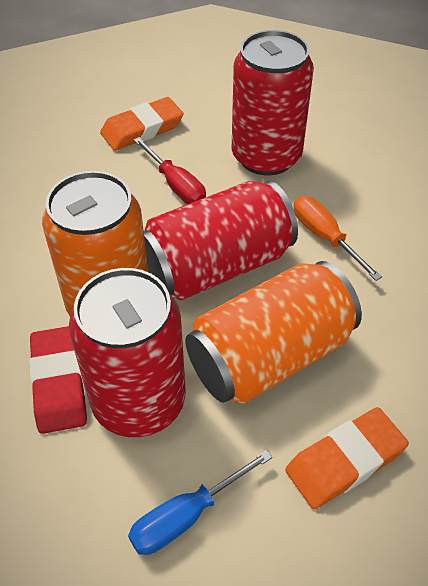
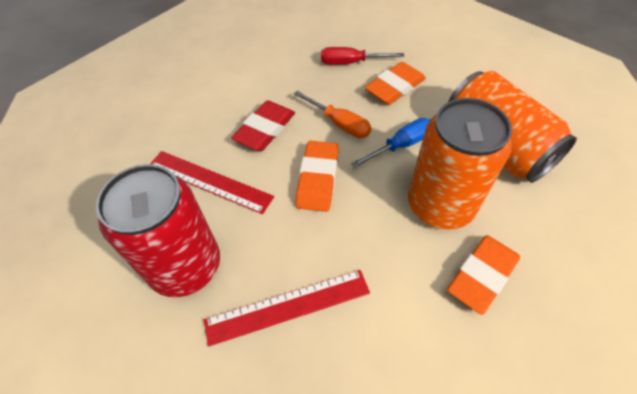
orange eraser: 2 -> 3
red can: 3 -> 1
red ruler: 0 -> 2

